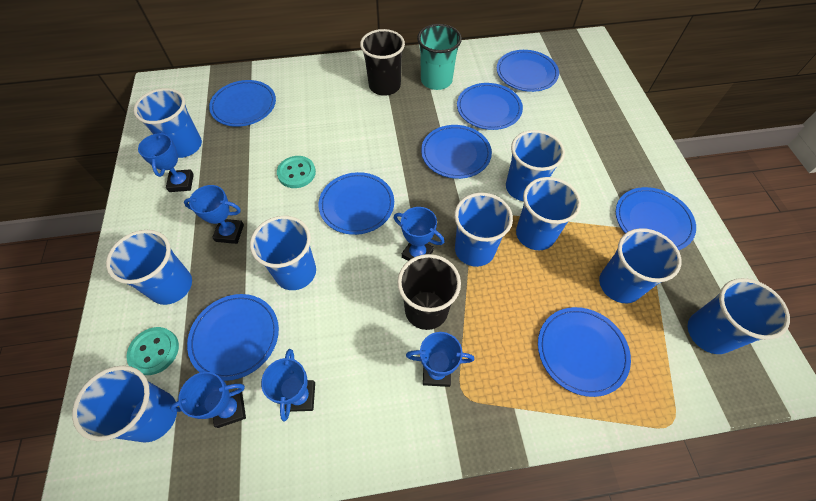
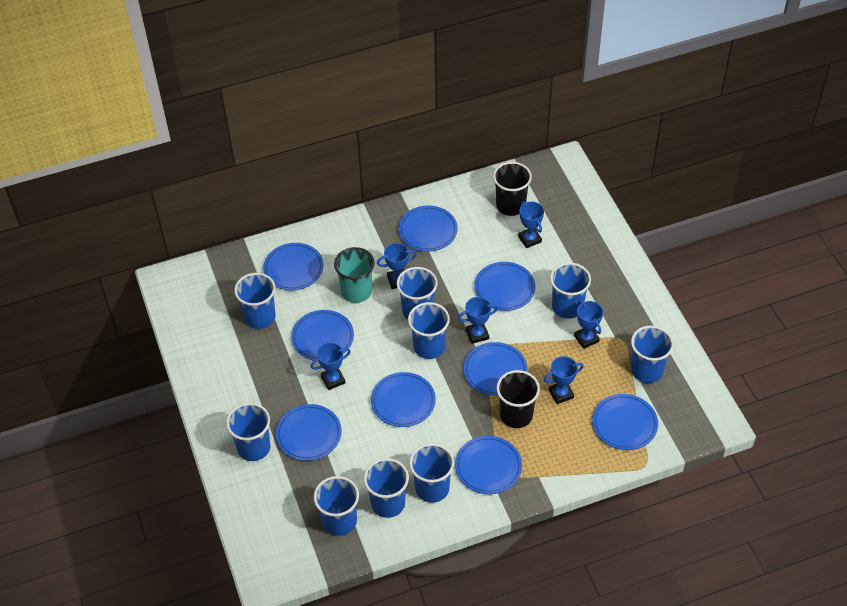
blue plate: 8 -> 9
turquoise button: 2 -> 0

